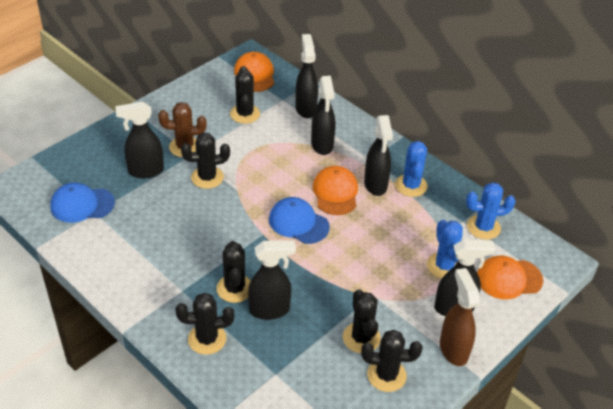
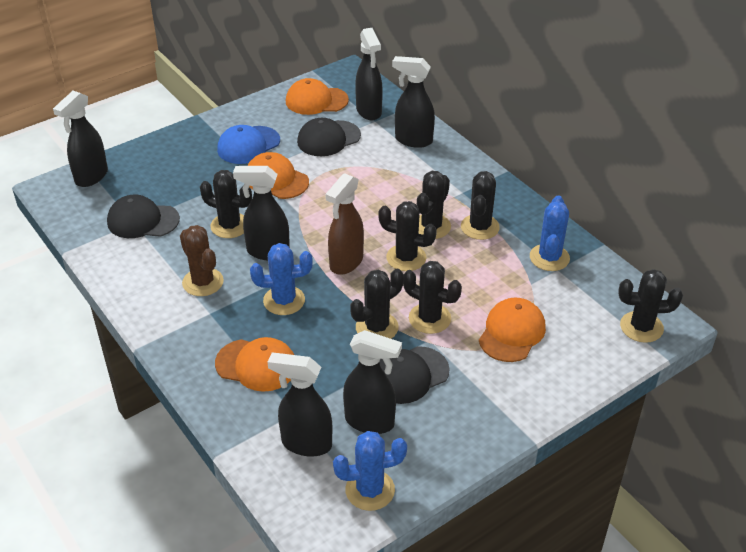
black cactus: 6 -> 7
black cap: 0 -> 3
blue cap: 2 -> 1
orange cap: 3 -> 4

